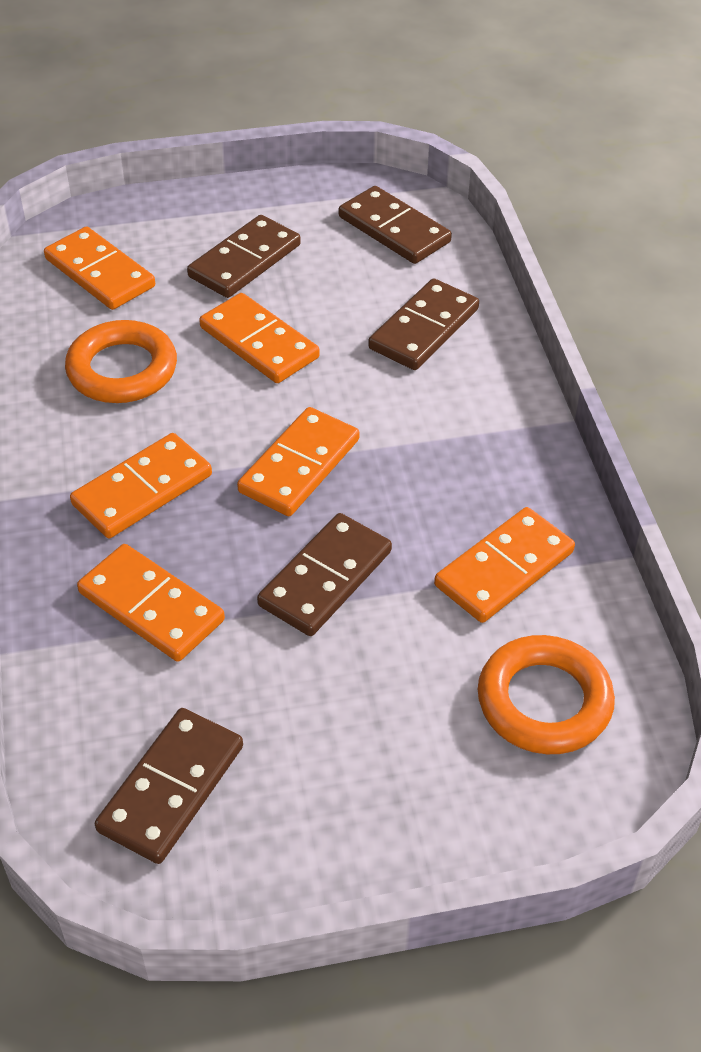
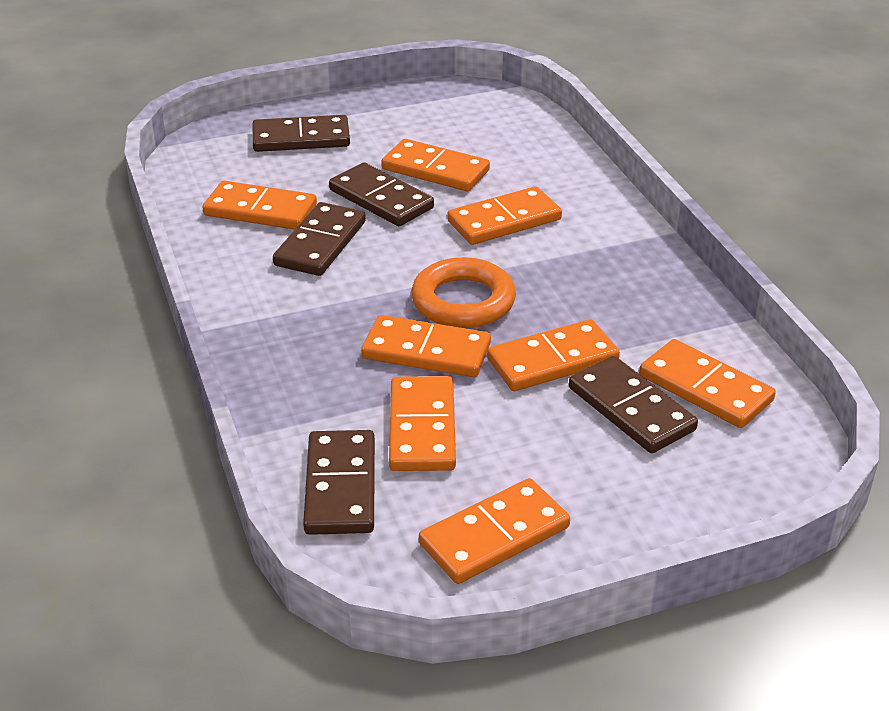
orange domino: 6 -> 8
orange ring: 2 -> 1

